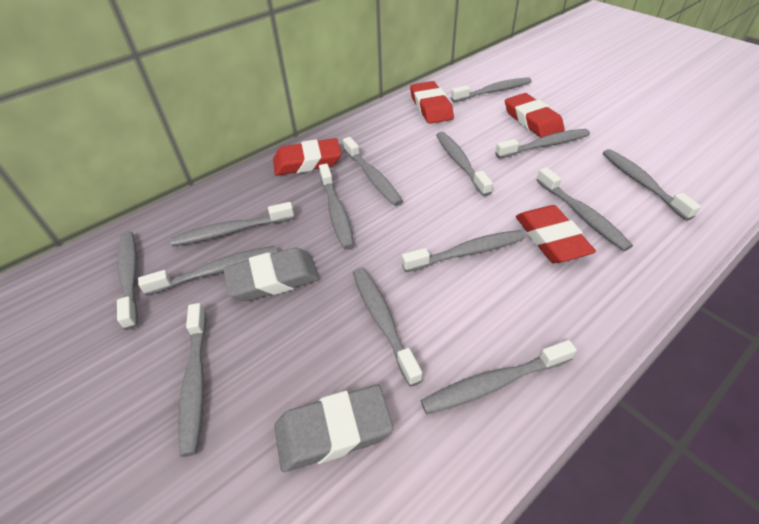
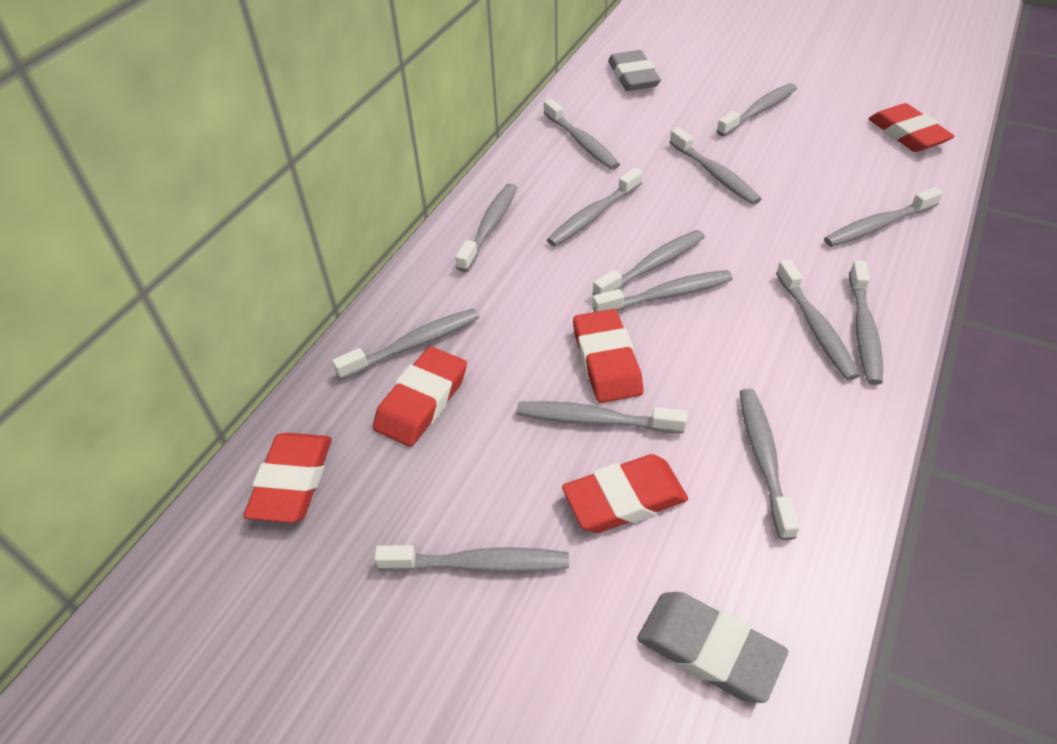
red eraser: 4 -> 5

